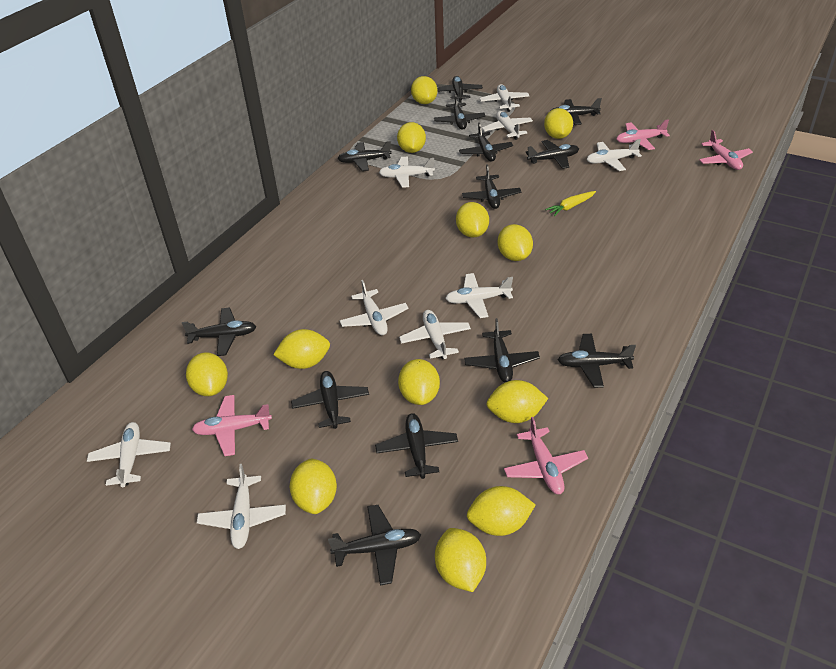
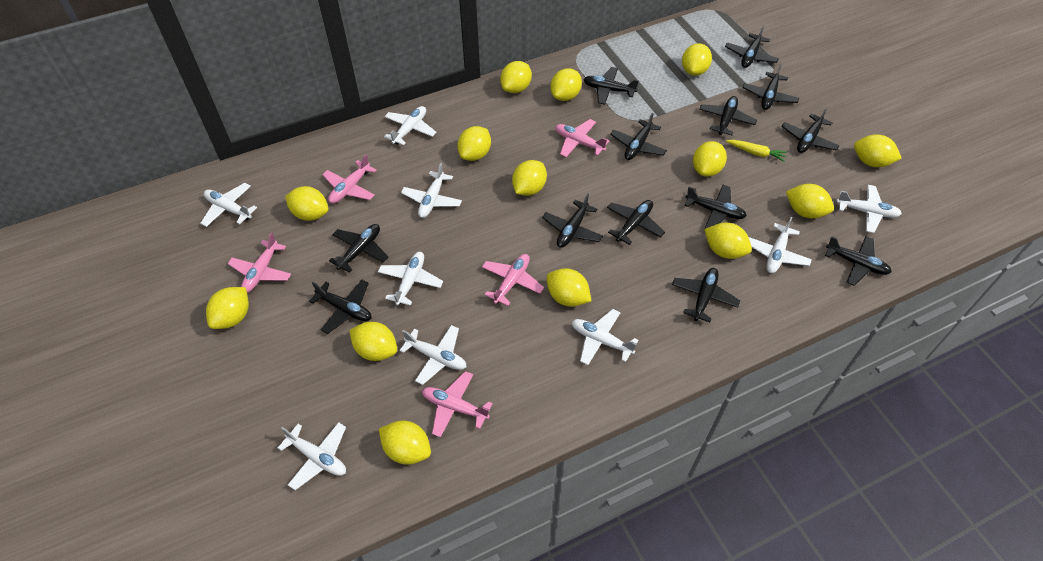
pink plane: 4 -> 5
yellow lemon: 12 -> 14

